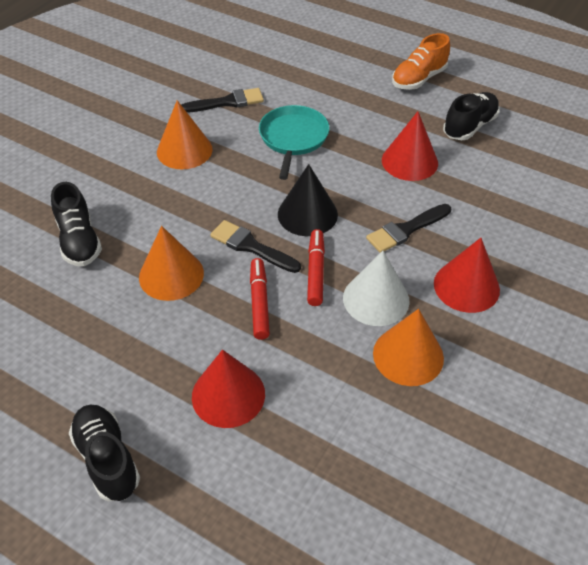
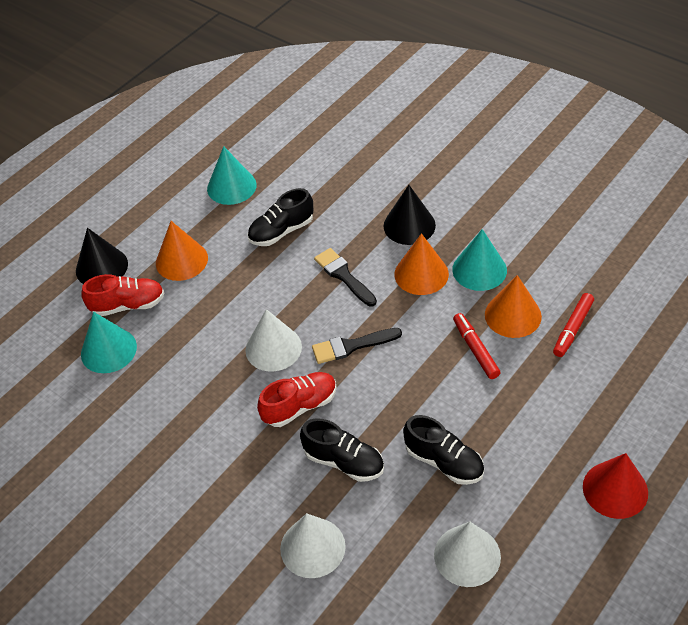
black brush: 3 -> 2
black cone: 1 -> 2
orange shoe: 1 -> 0
red cone: 3 -> 1
red shoe: 0 -> 2
turquoise cone: 0 -> 3
turquoise pan: 1 -> 0
white cone: 1 -> 3

